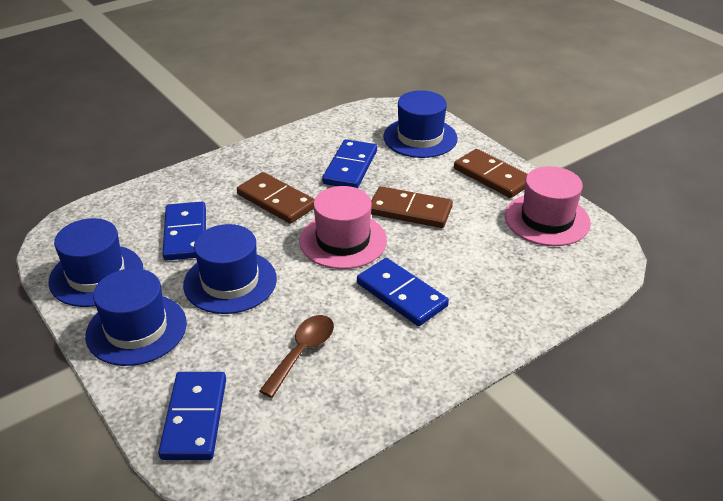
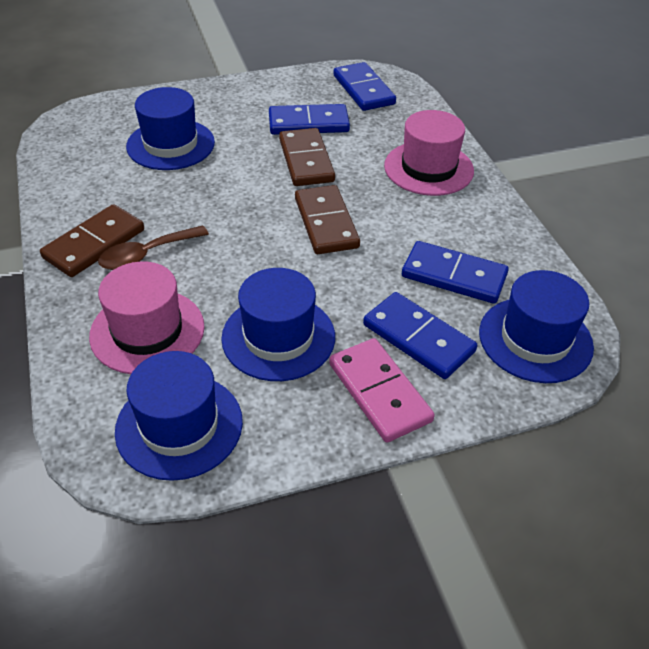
pink domino: 0 -> 1

